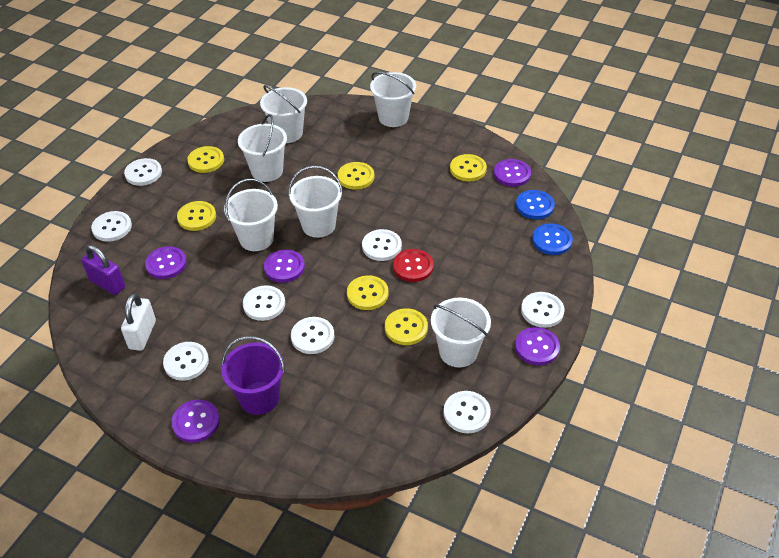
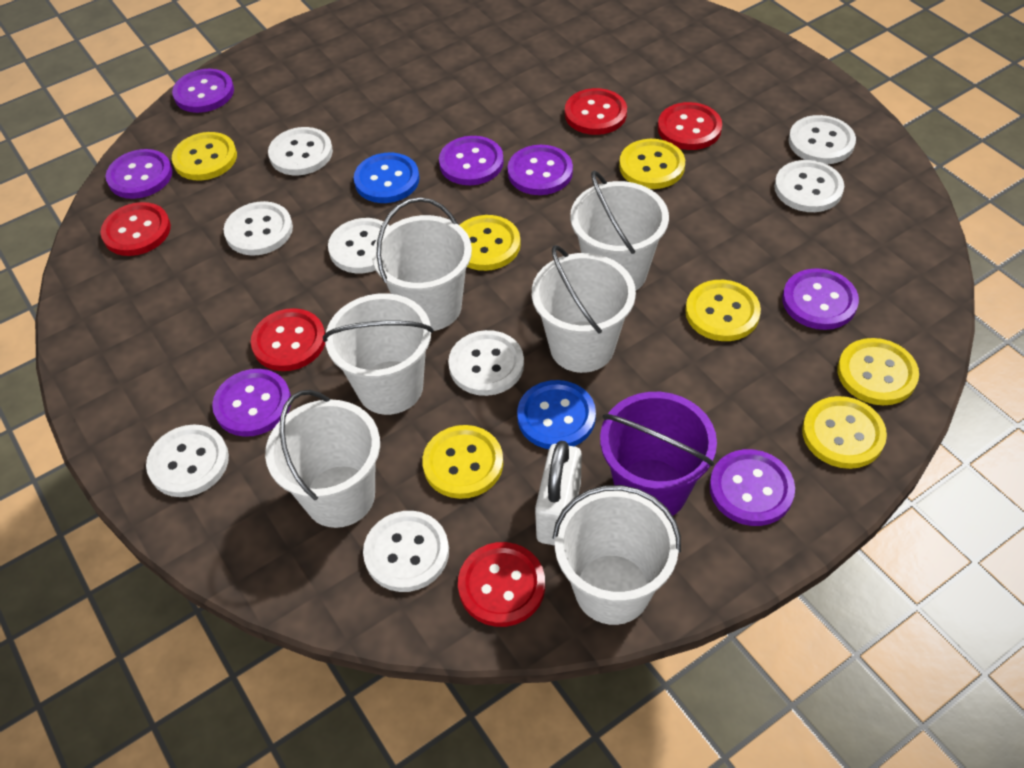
purple button: 5 -> 7
purple padlock: 1 -> 0
red button: 1 -> 5
yellow button: 6 -> 7

